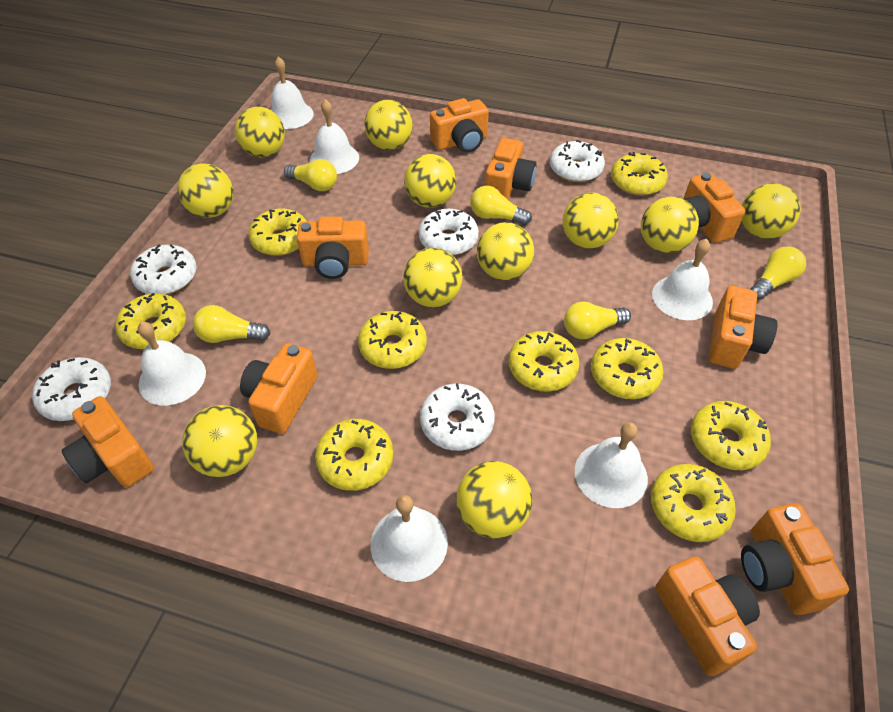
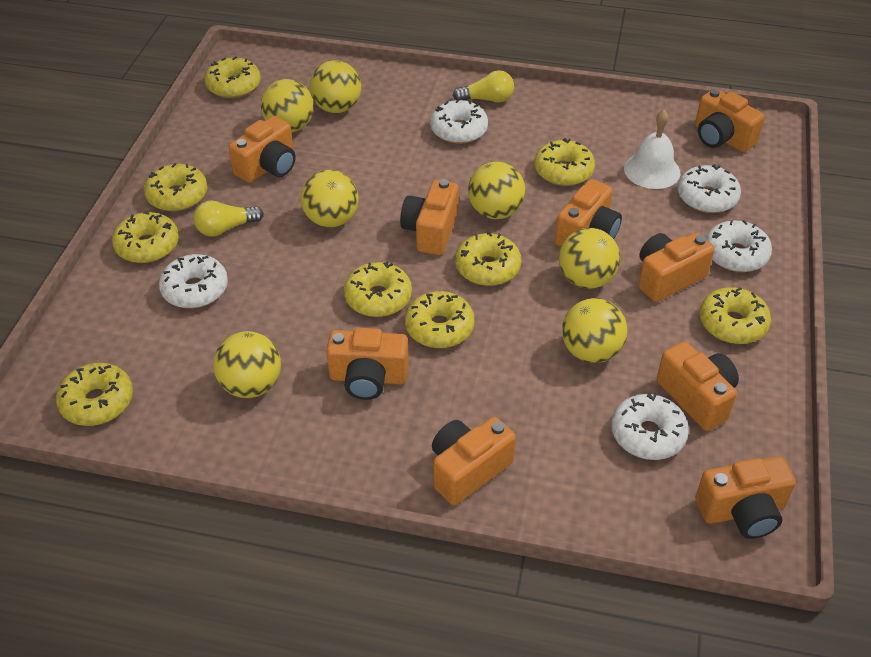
white bell: 6 -> 1
yellow ball: 11 -> 7
yellow light bulb: 5 -> 2

